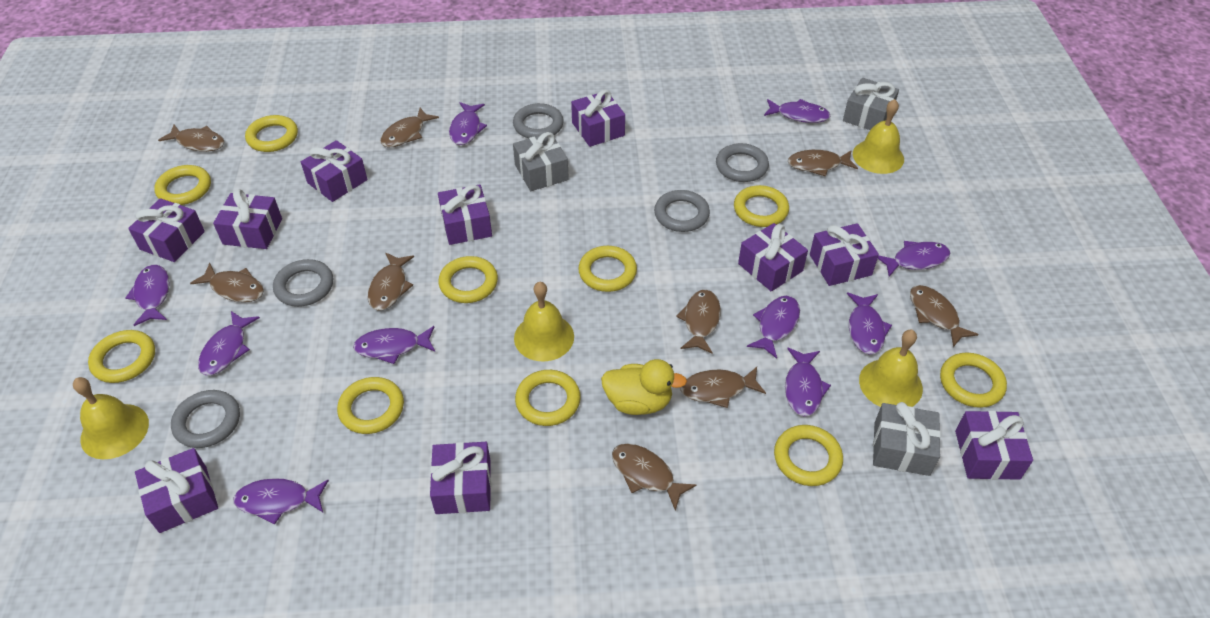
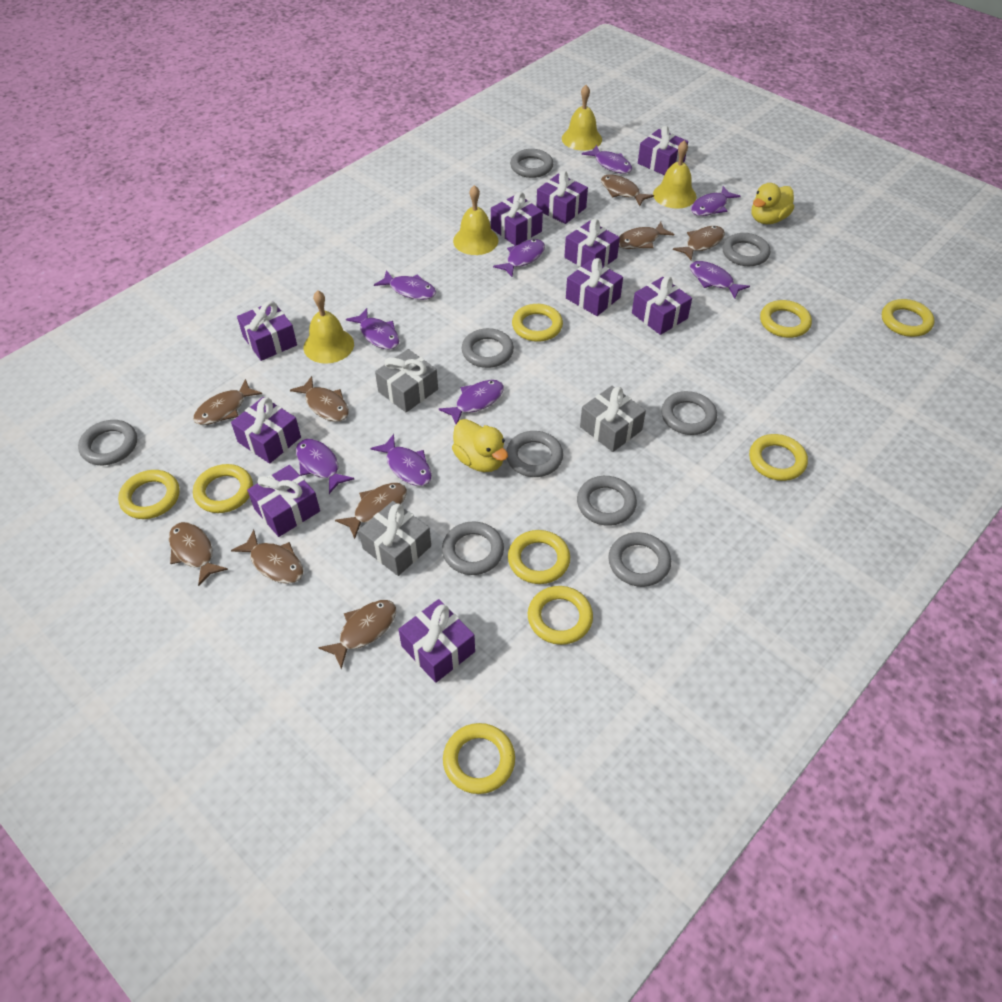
grey ring: 5 -> 9
purple fish: 10 -> 9
yellow duck: 1 -> 2
yellow ring: 10 -> 9

